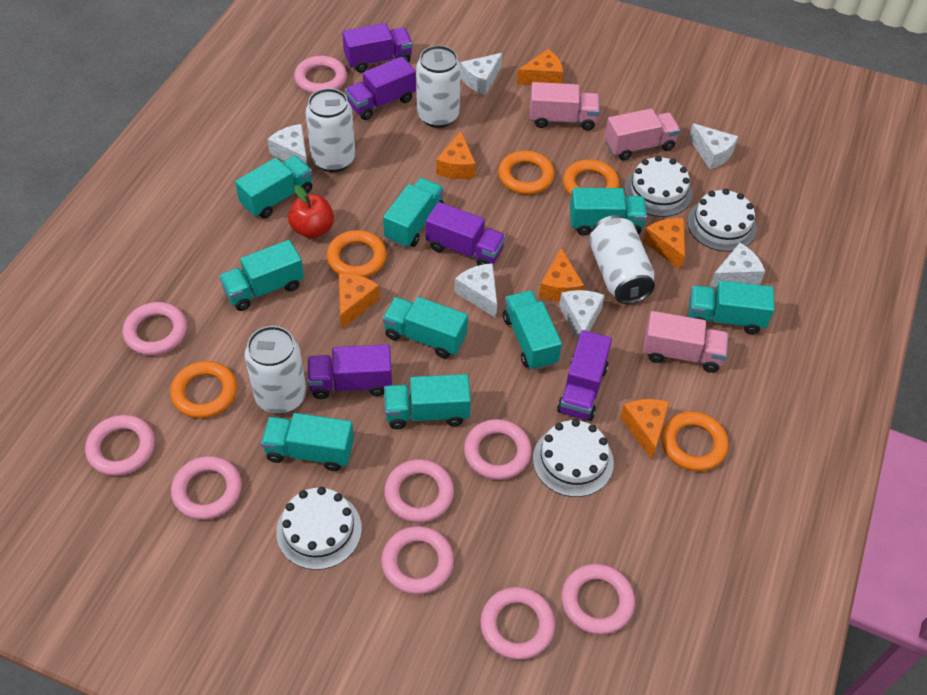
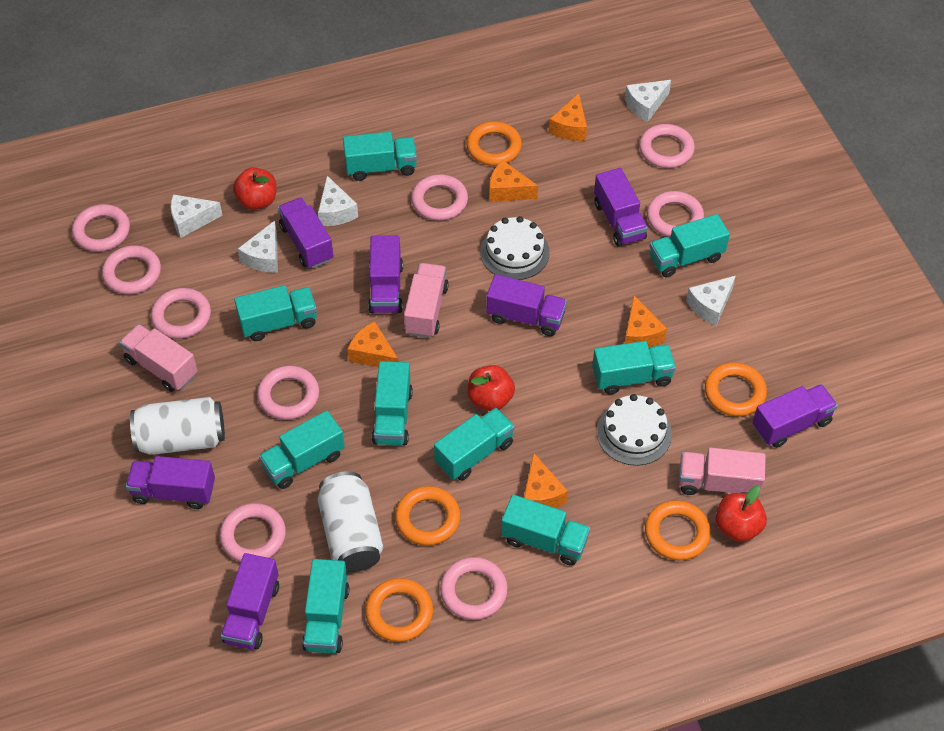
orange cheese: 6 -> 5
purple truck: 5 -> 7
red apple: 1 -> 3
white cake: 4 -> 2
white can: 4 -> 2
white cheese: 6 -> 5

